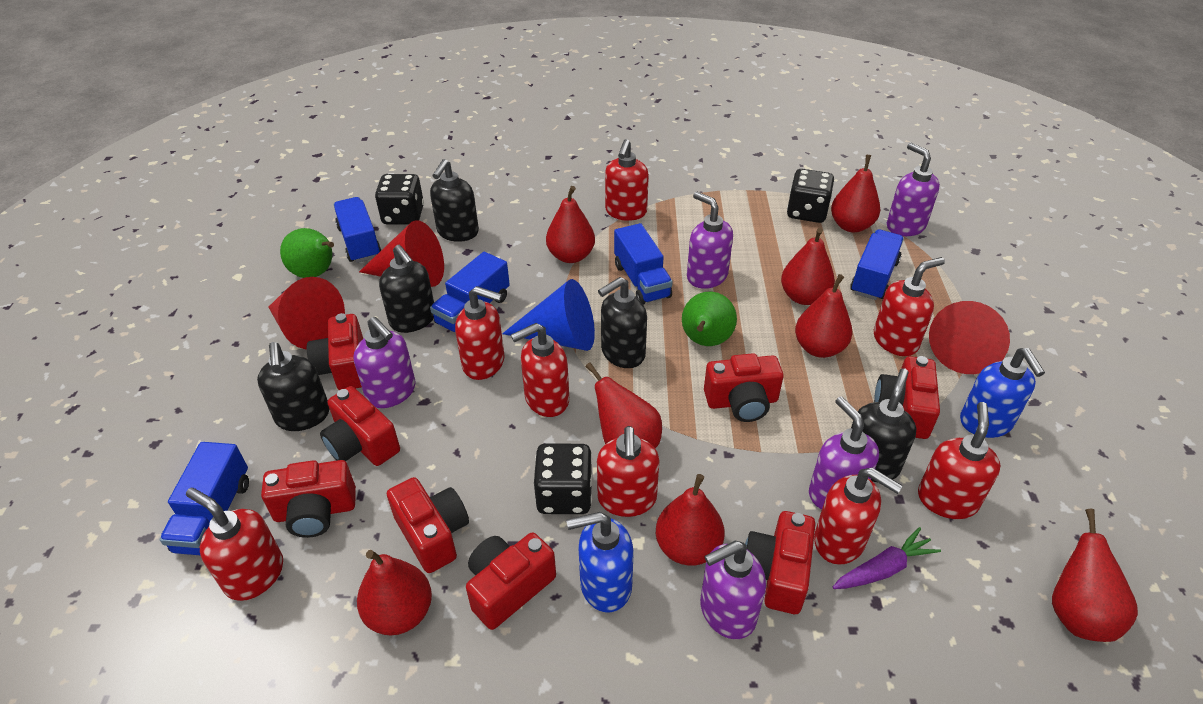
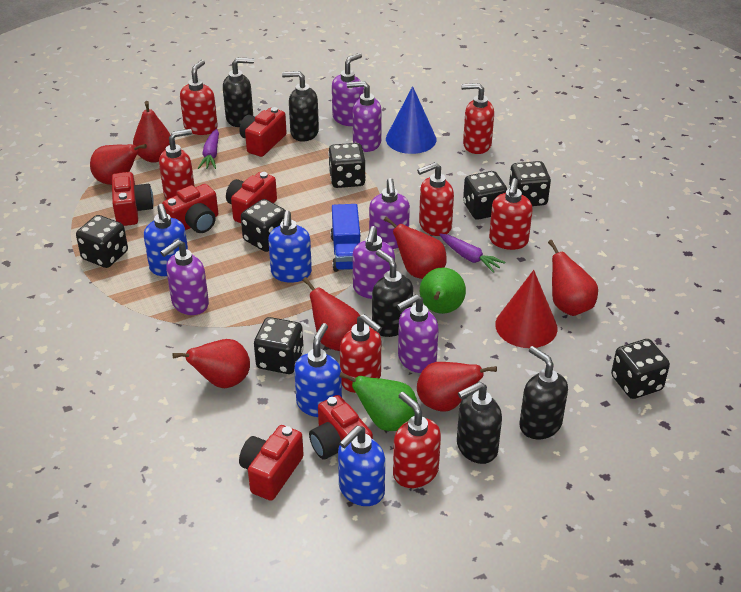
black dice: 3 -> 7
blue soap dispenser: 2 -> 4
blue truck: 5 -> 1
purple carrot: 1 -> 2
purple soap dispenser: 5 -> 6
red camera: 8 -> 6
red cone: 3 -> 1
red pear: 8 -> 7
red soap dispenser: 8 -> 7

